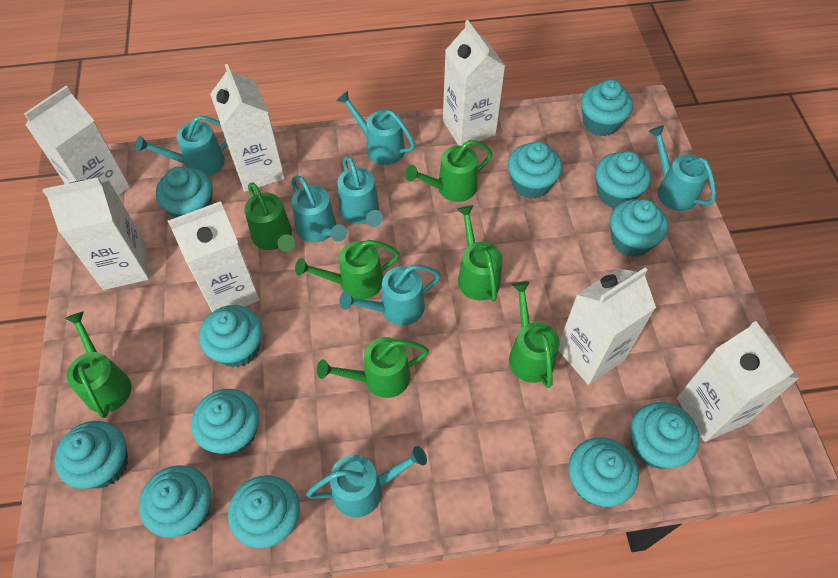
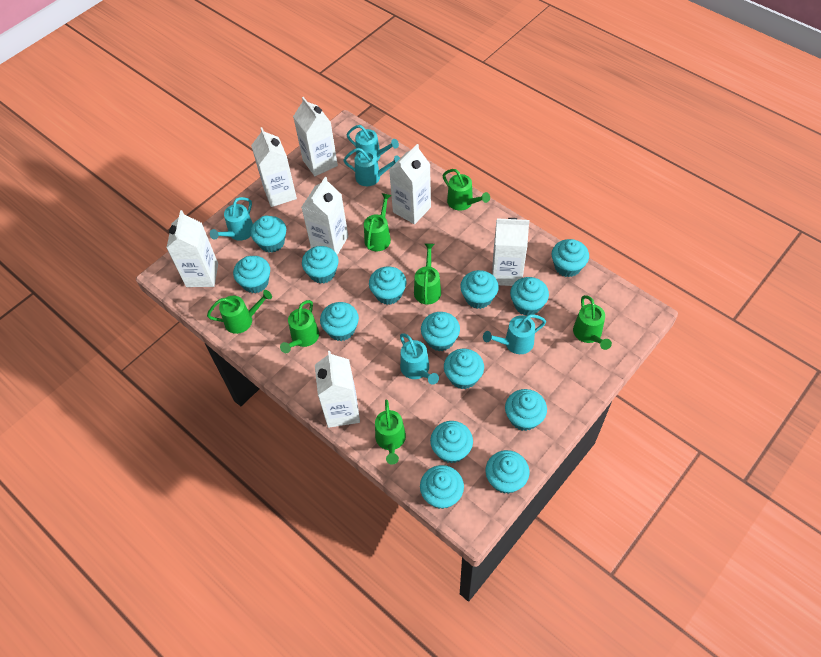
turquoise cupcake: 12 -> 14
turquoise watering can: 7 -> 5

